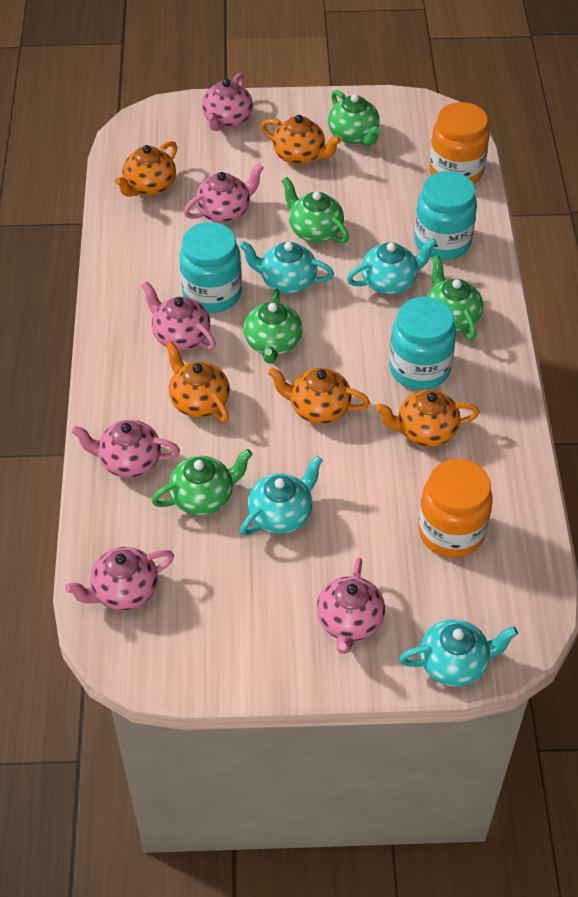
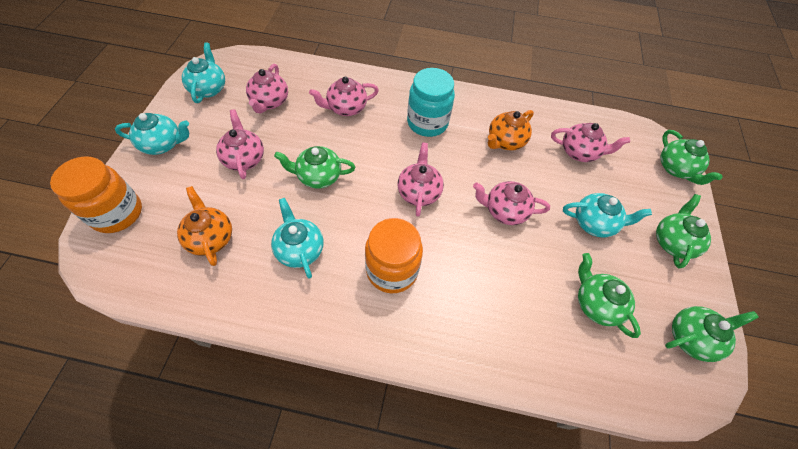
orange teapot: 5 -> 2
turquoise jar: 3 -> 1

